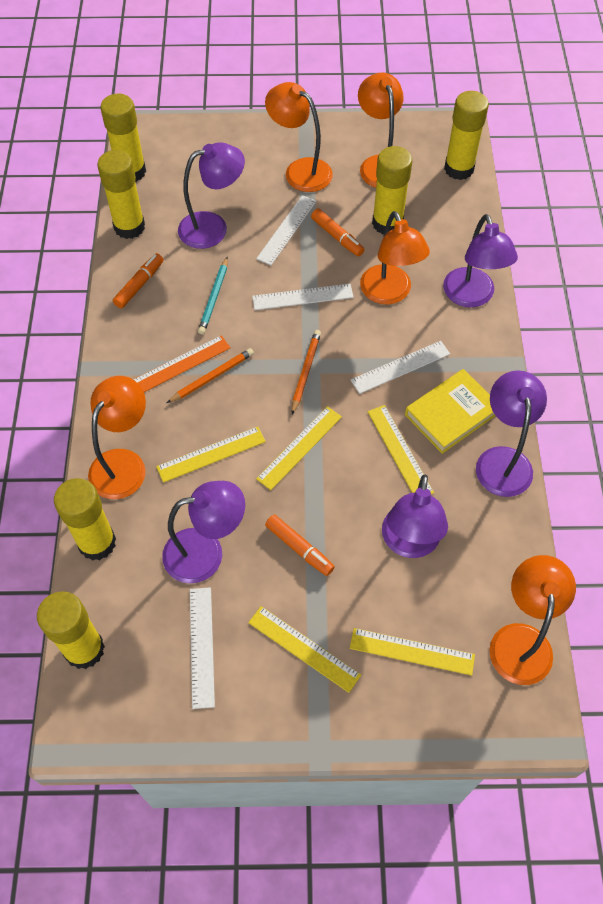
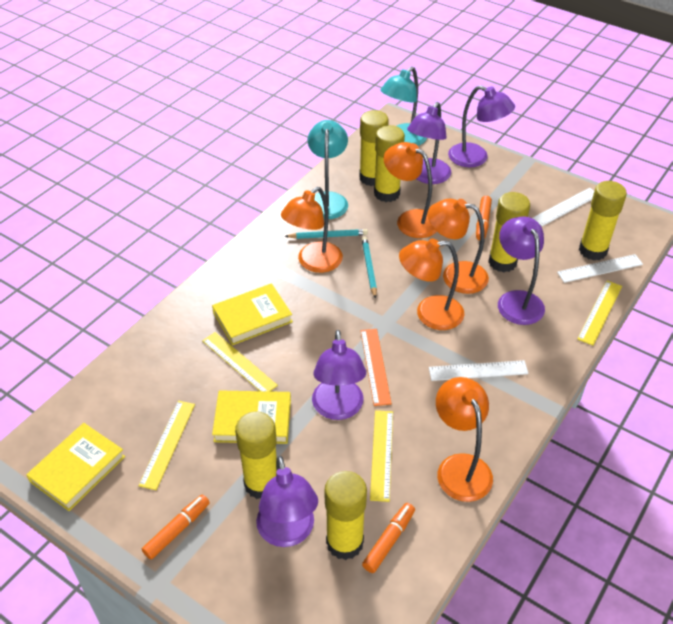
orange pencil: 2 -> 0
turquoise lamp: 0 -> 2
turquoise pencil: 1 -> 2
white ruler: 4 -> 3
yellow book: 1 -> 3
yellow ruler: 5 -> 4

